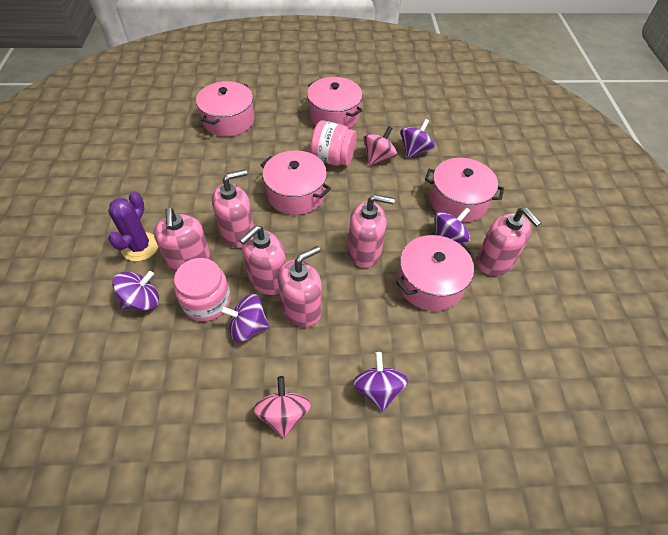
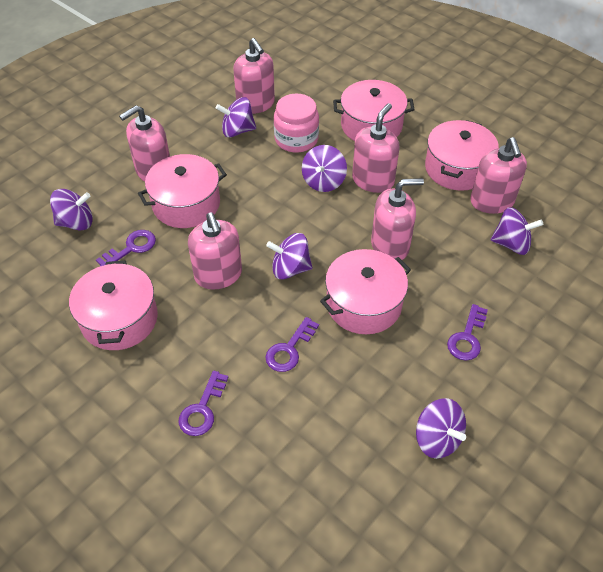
pink jar: 2 -> 1
pink spinning top: 2 -> 0
purple cactus: 1 -> 0
purple key: 0 -> 4
purple spinning top: 5 -> 6

